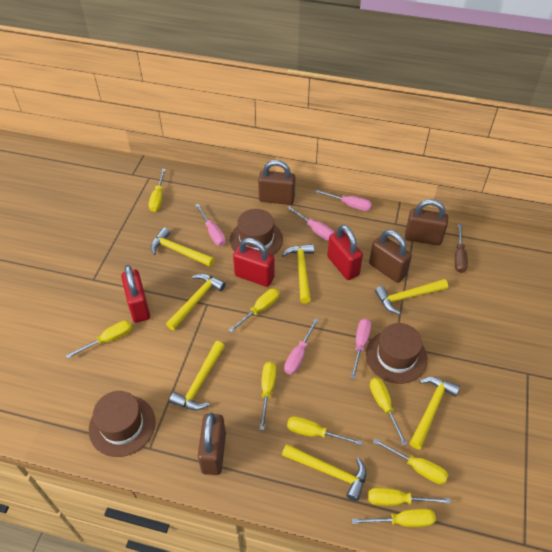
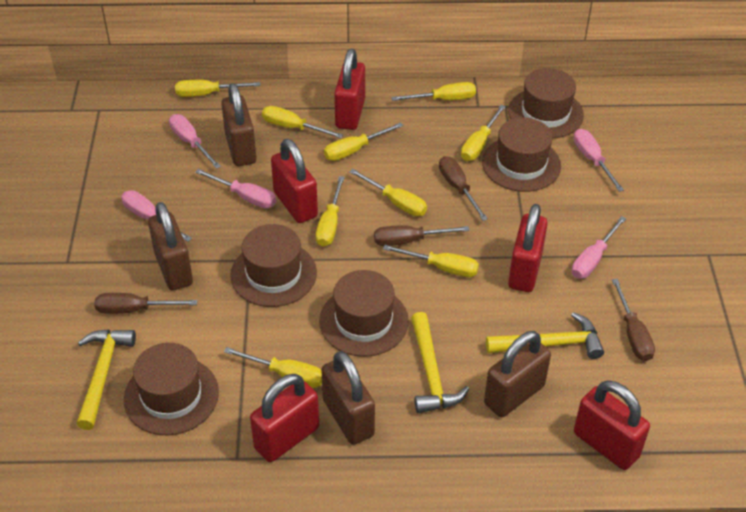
brown hat: 3 -> 5
brown screwdriver: 1 -> 4
red padlock: 3 -> 5
yellow hammer: 7 -> 3

